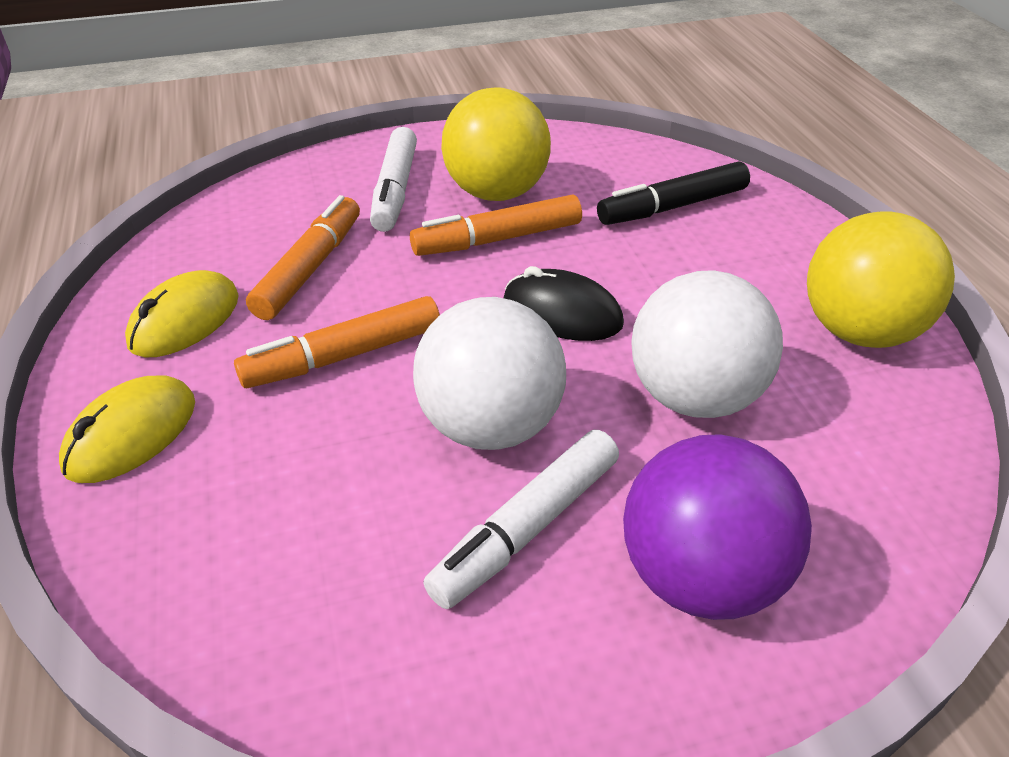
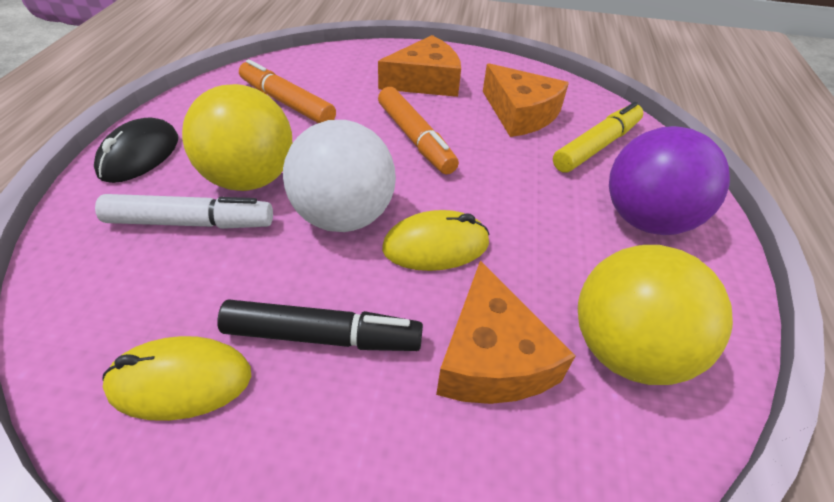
orange cheese: 0 -> 3
orange marker: 3 -> 2
white ball: 2 -> 1
white marker: 2 -> 1
yellow marker: 0 -> 1

